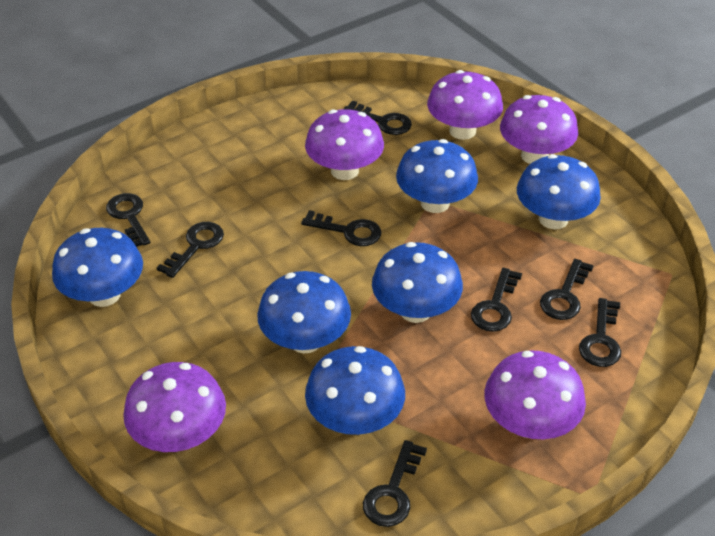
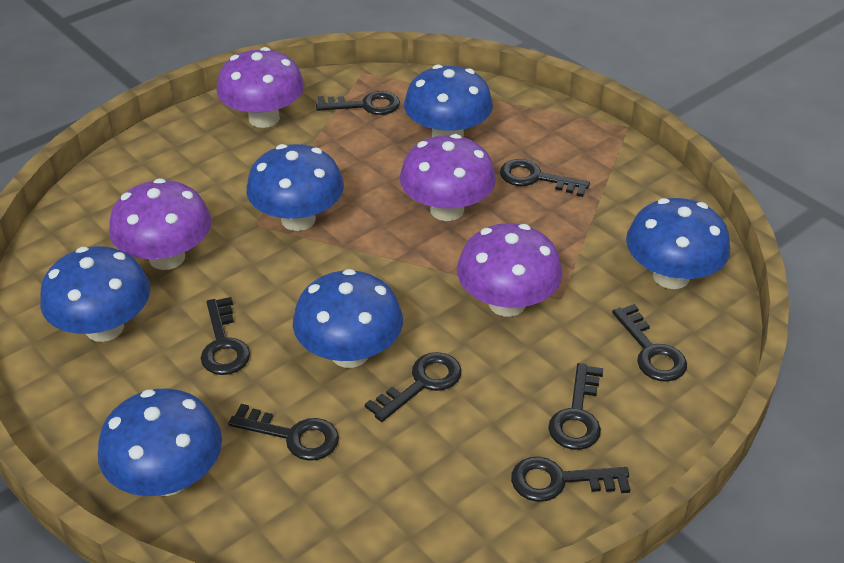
purple mushroom: 5 -> 4

